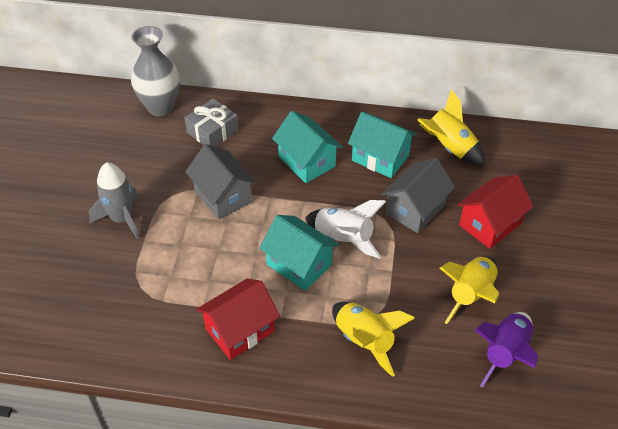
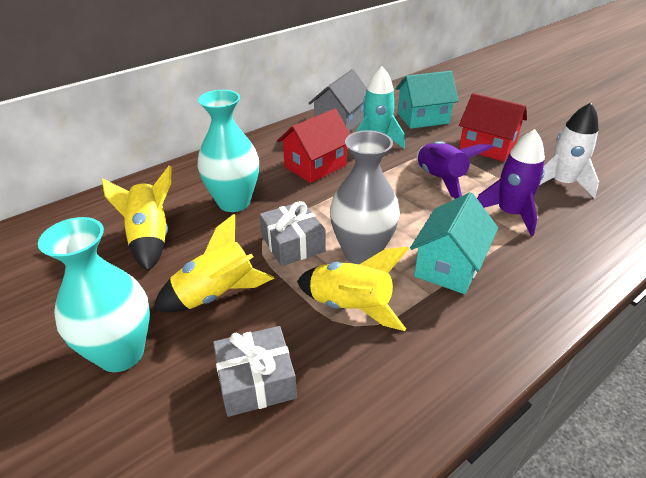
grey gift: 1 -> 2
grey house: 2 -> 1
grey rocket: 1 -> 0
purple rocket: 1 -> 2
turquoise house: 3 -> 2
turquoise rocket: 0 -> 1
turquoise vase: 0 -> 2

